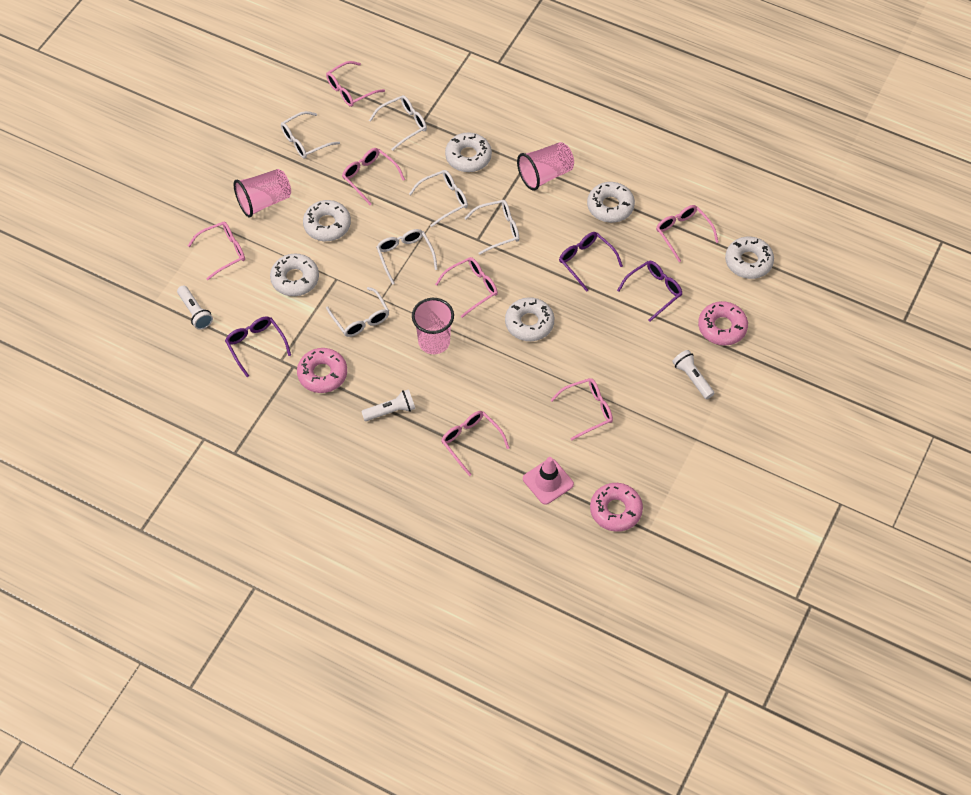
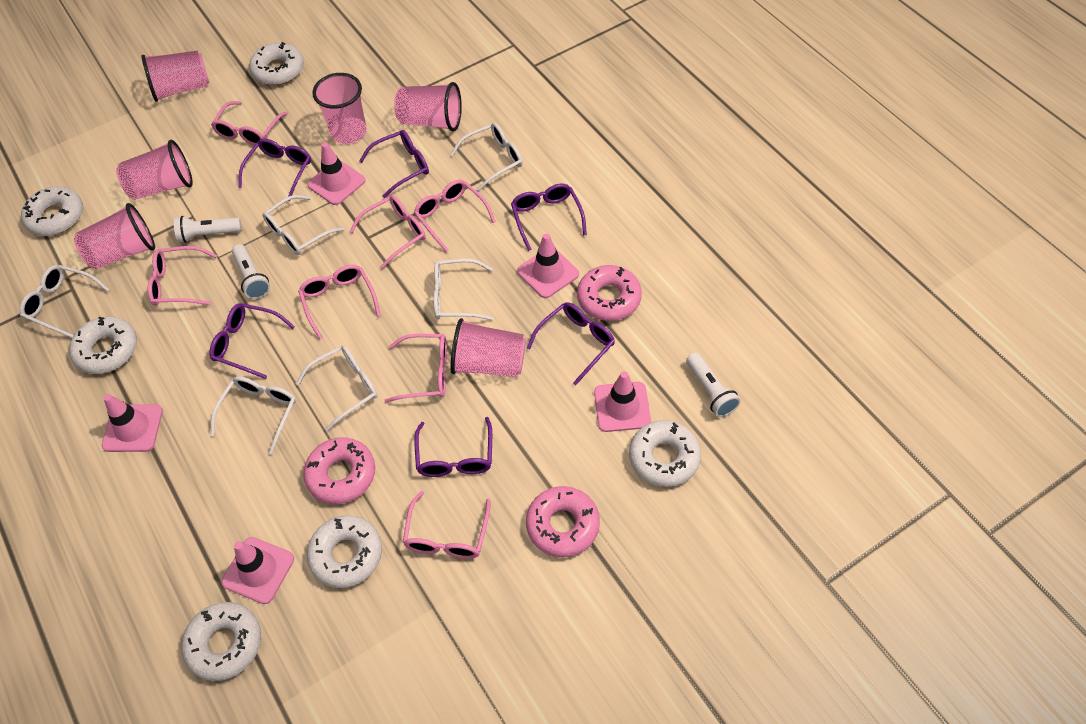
pink cup: 3 -> 6
pink traffic cone: 1 -> 5
purple glasses: 3 -> 6

